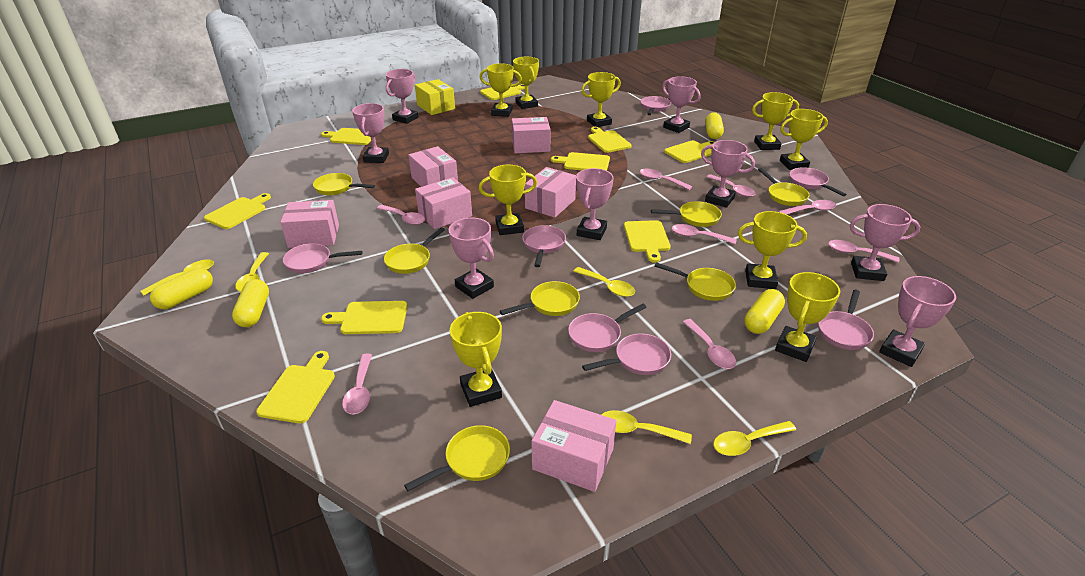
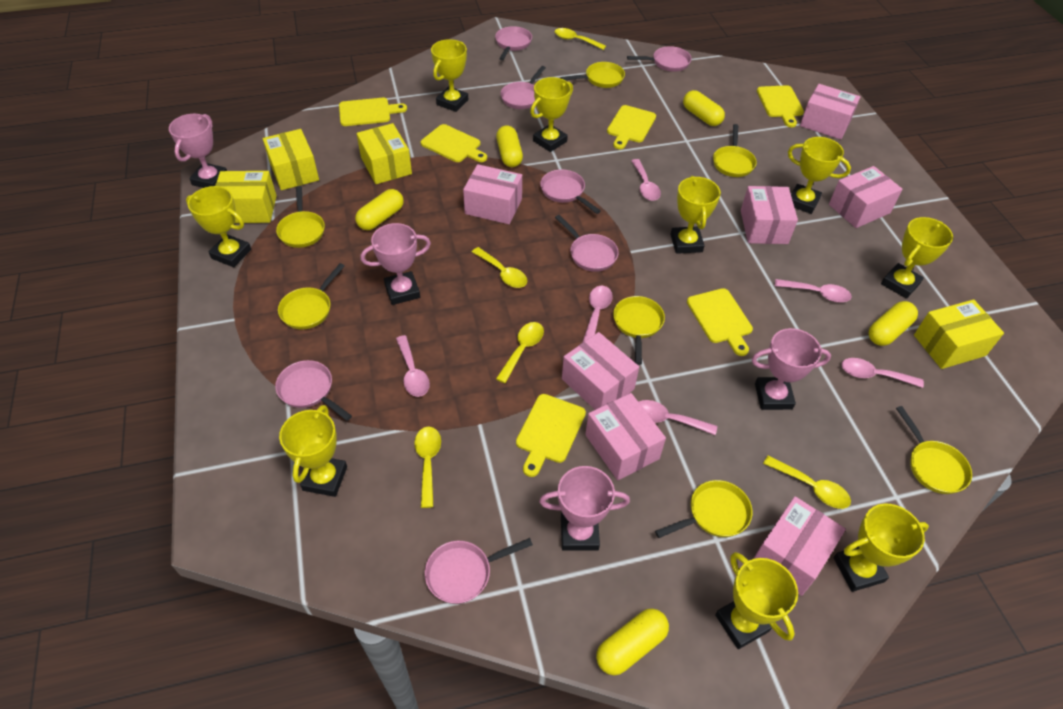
pink box: 6 -> 7
pink spoon: 8 -> 6
pink trophy: 8 -> 4
yellow box: 1 -> 4
yellow capsule: 4 -> 5
yellow cutting board: 9 -> 6

